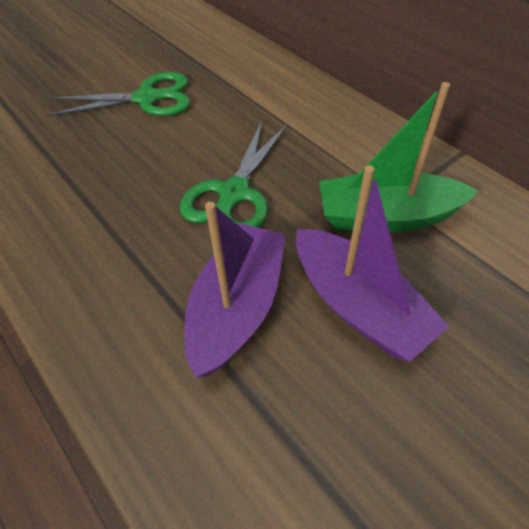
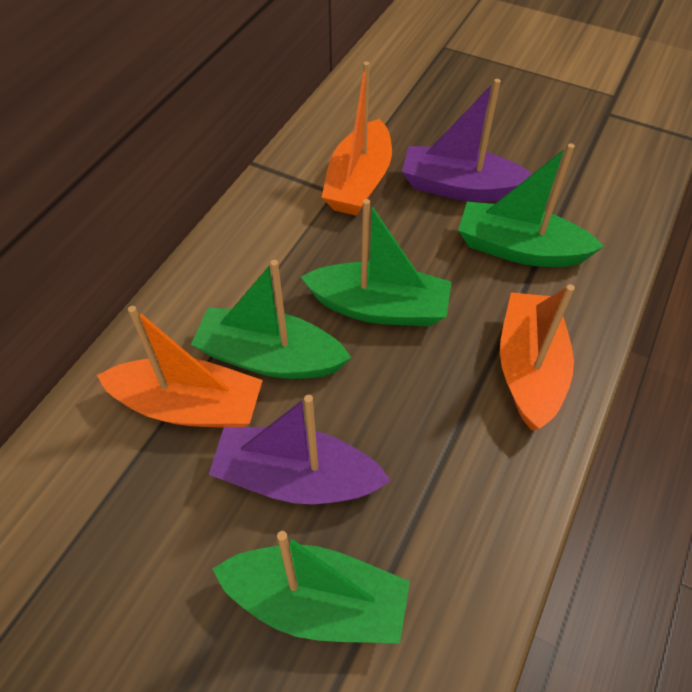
green boat: 1 -> 4
green scissors: 2 -> 0
orange boat: 0 -> 3

